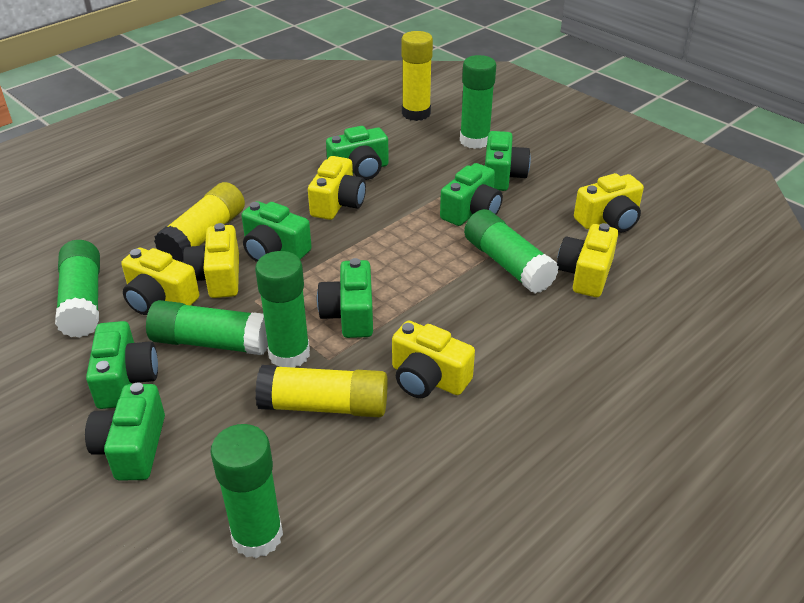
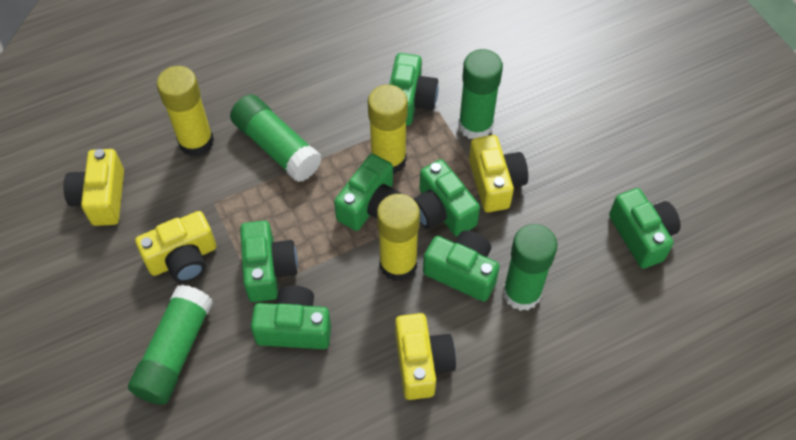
green glue stick: 6 -> 4
yellow camera: 6 -> 4

